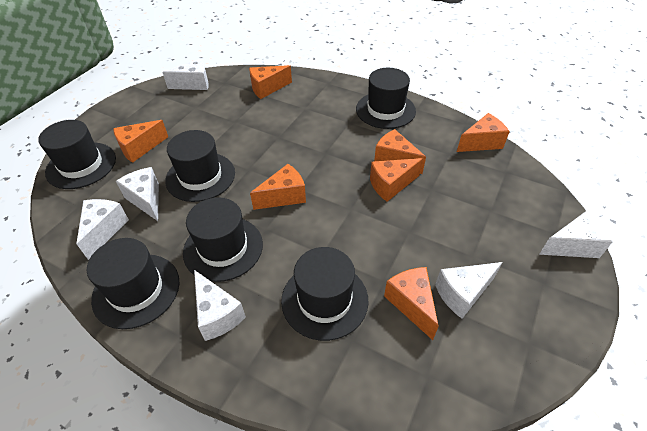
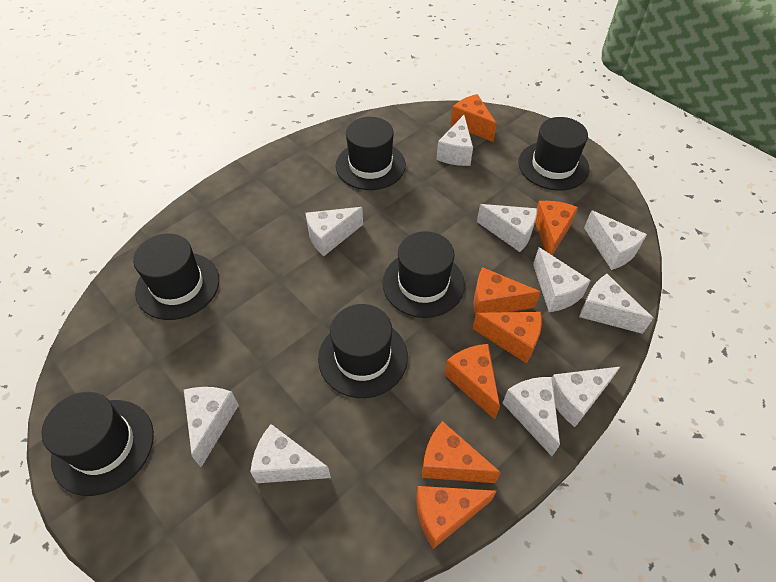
white cheese: 6 -> 10

